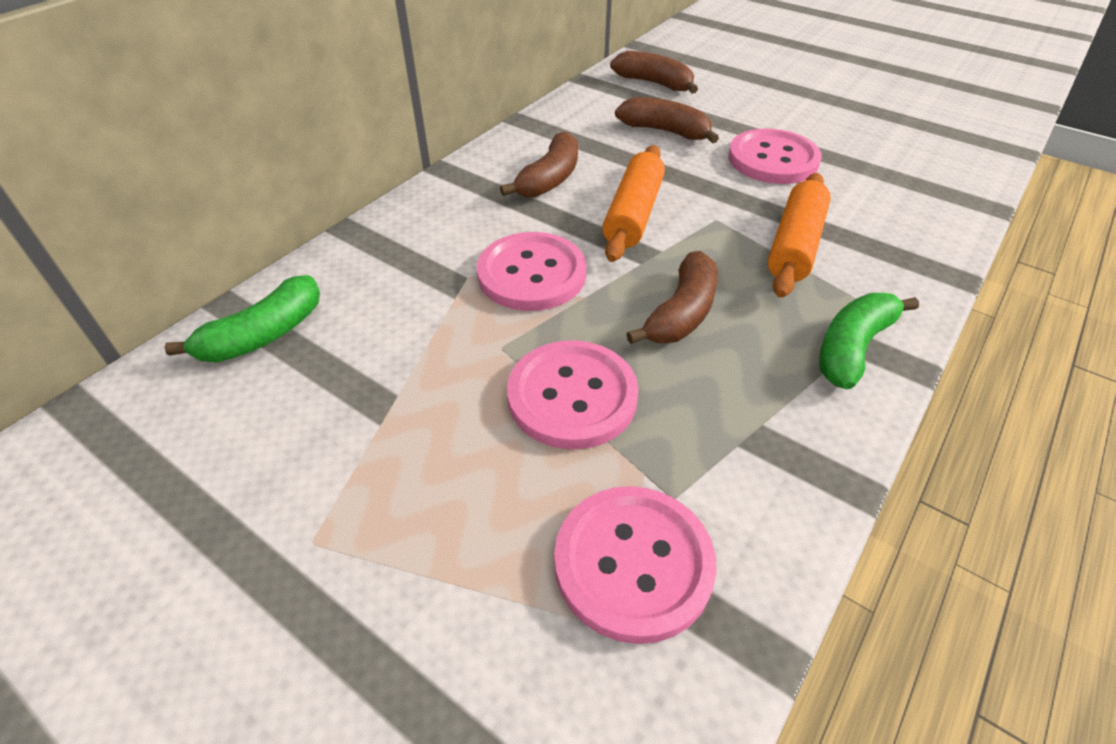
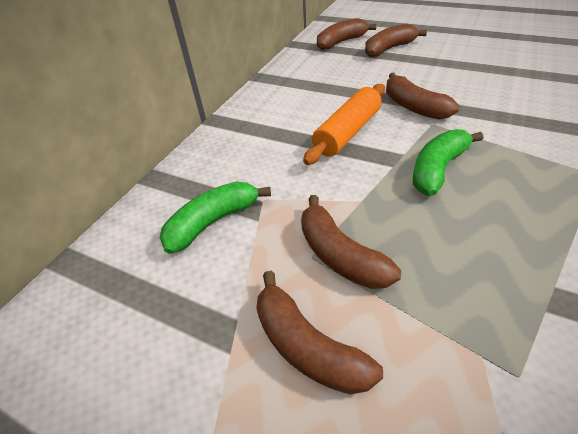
brown banana: 4 -> 5
orange rolling pin: 2 -> 1
pink button: 4 -> 0

